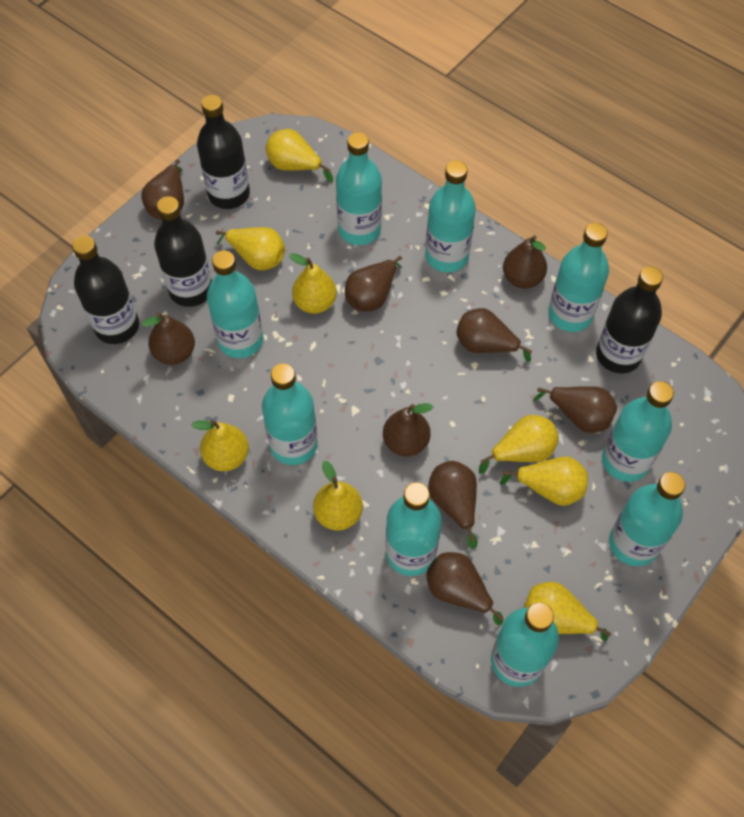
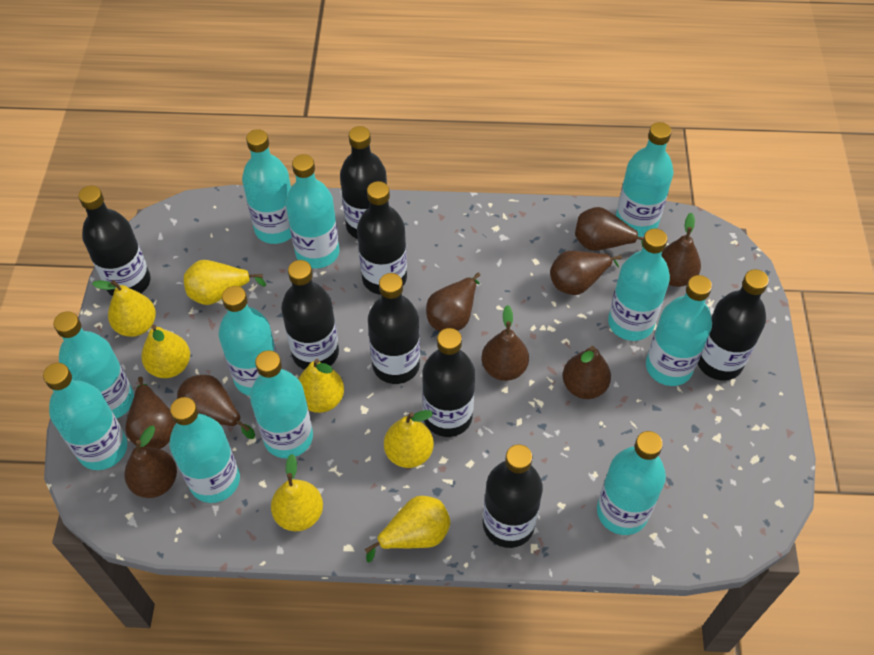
black bottle: 4 -> 8
turquoise bottle: 9 -> 11
yellow pear: 8 -> 7

